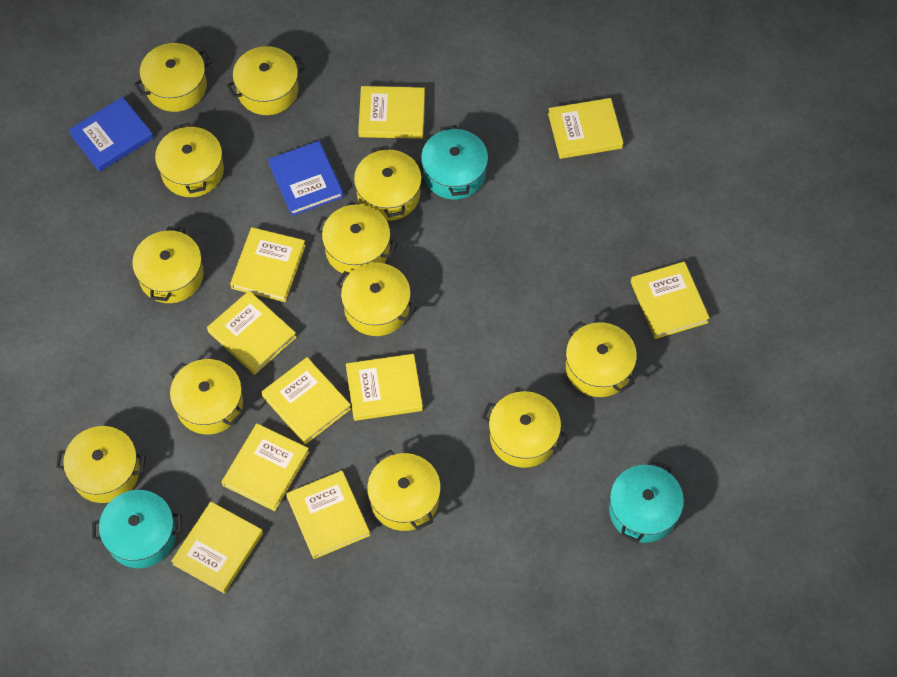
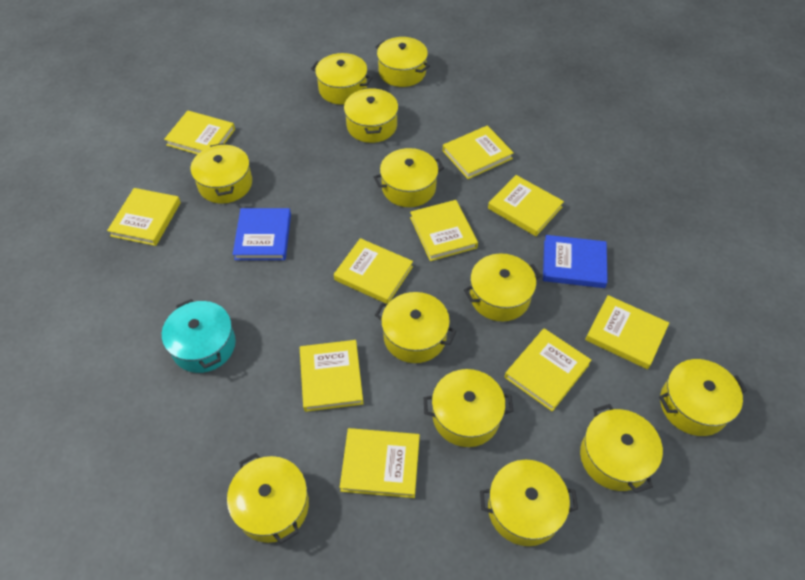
turquoise pot: 3 -> 1

